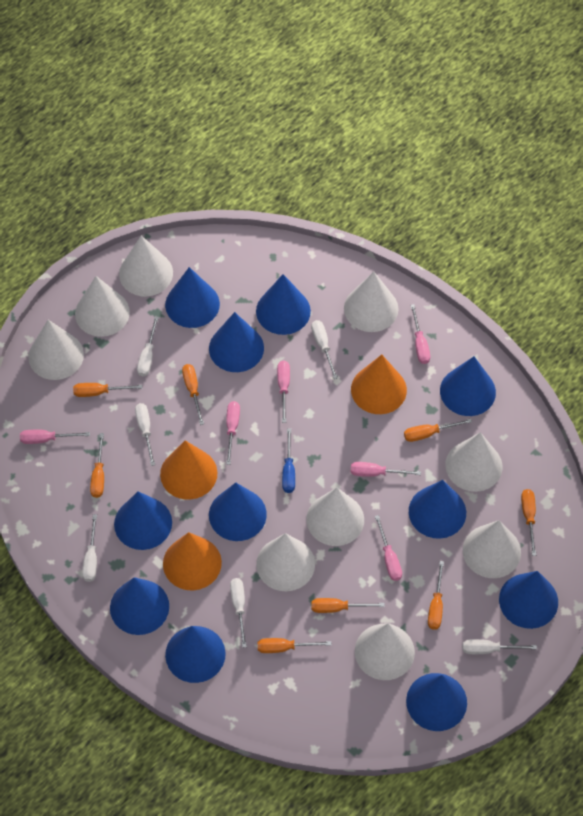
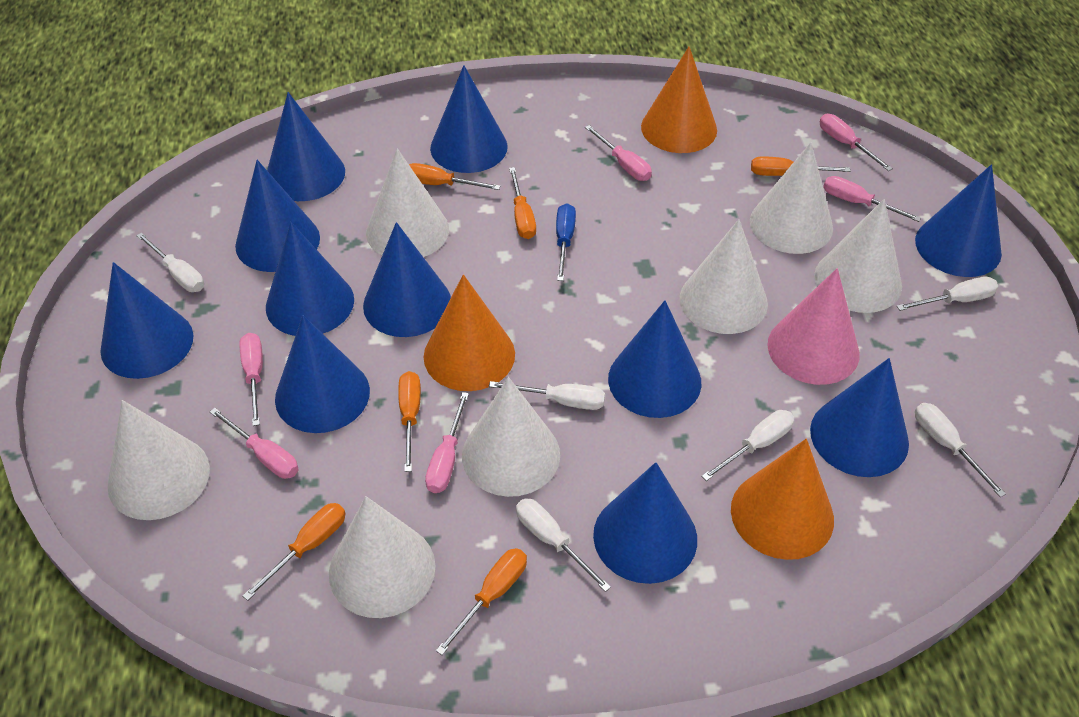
orange screwdriver: 8 -> 6
pink cone: 0 -> 1
white cone: 9 -> 7

